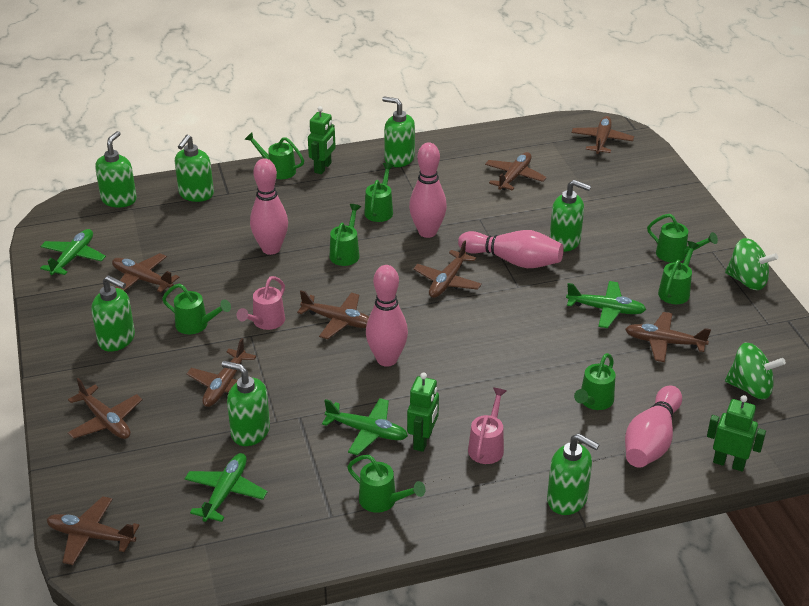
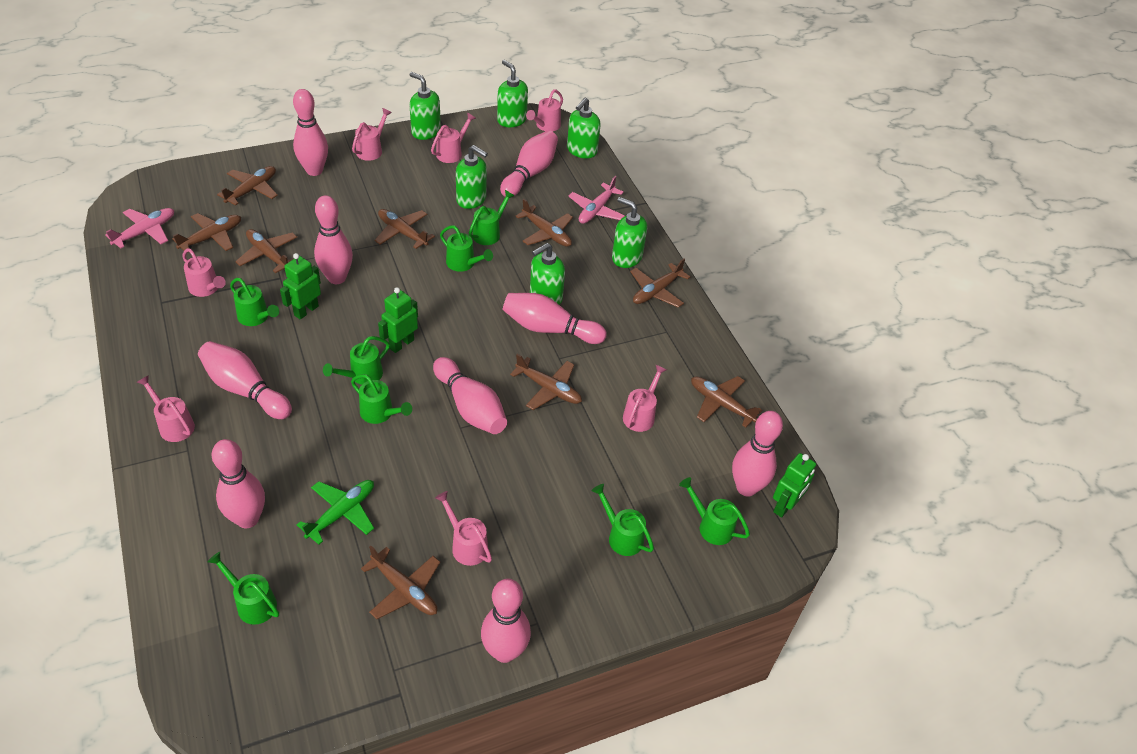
green plane: 4 -> 1
green soap dispenser: 7 -> 6
green spinning top: 2 -> 0
pink bowling pin: 5 -> 9
pink plane: 0 -> 2
pink watering can: 2 -> 7

